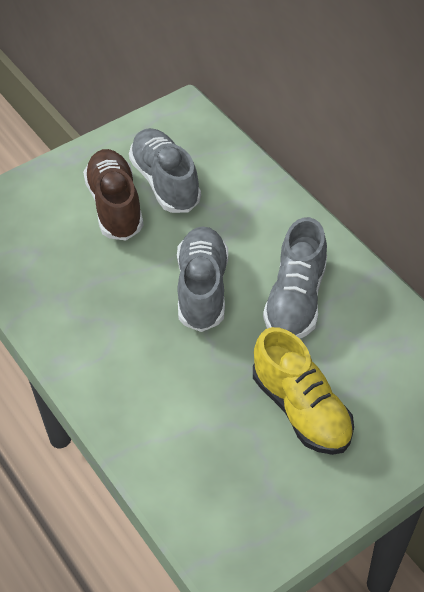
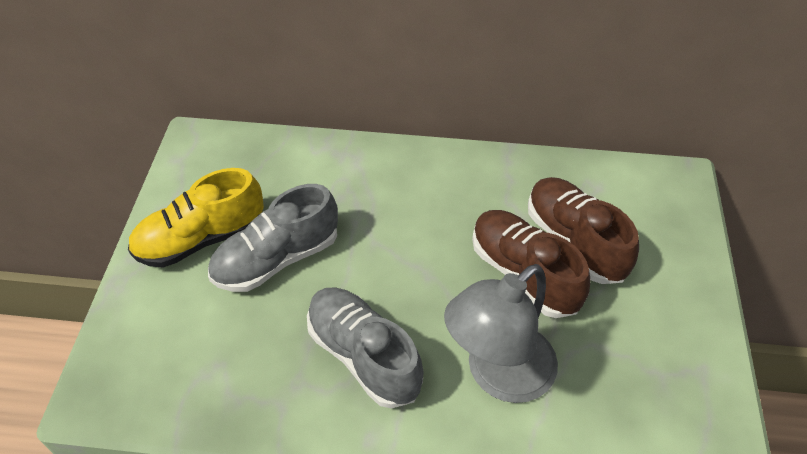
brown shoe: 1 -> 2
grey lamp: 0 -> 1
grey shoe: 3 -> 2

